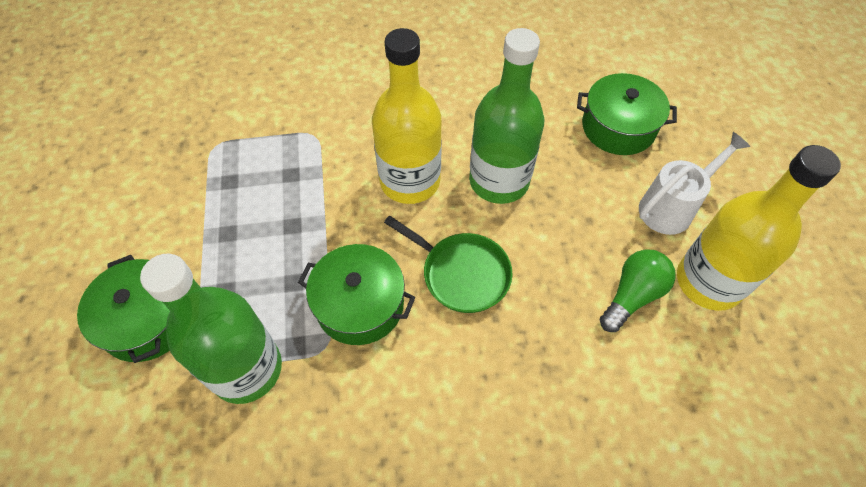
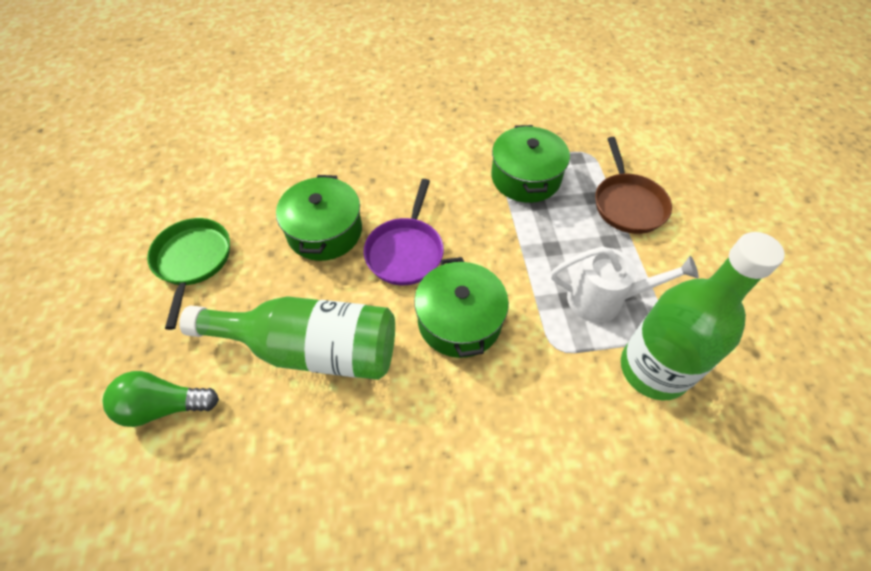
brown pan: 0 -> 1
purple pan: 0 -> 1
yellow bottle: 2 -> 0

